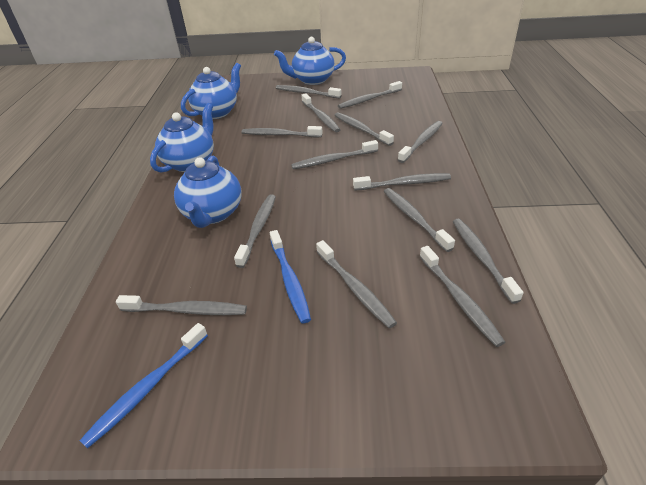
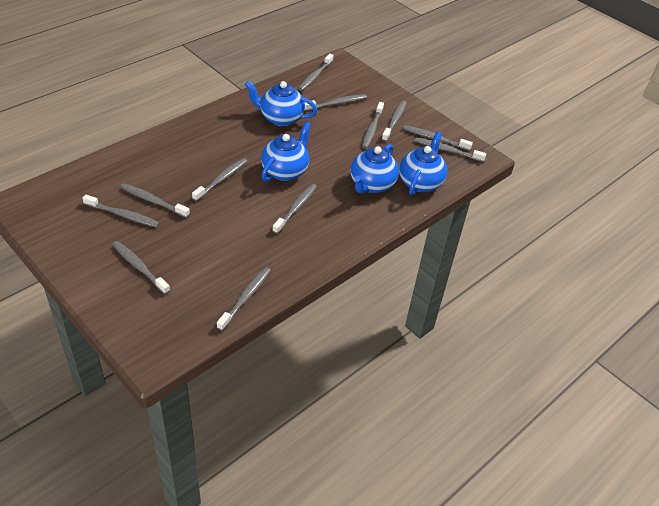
blue toothbrush: 2 -> 0
grey toothbrush: 14 -> 12

